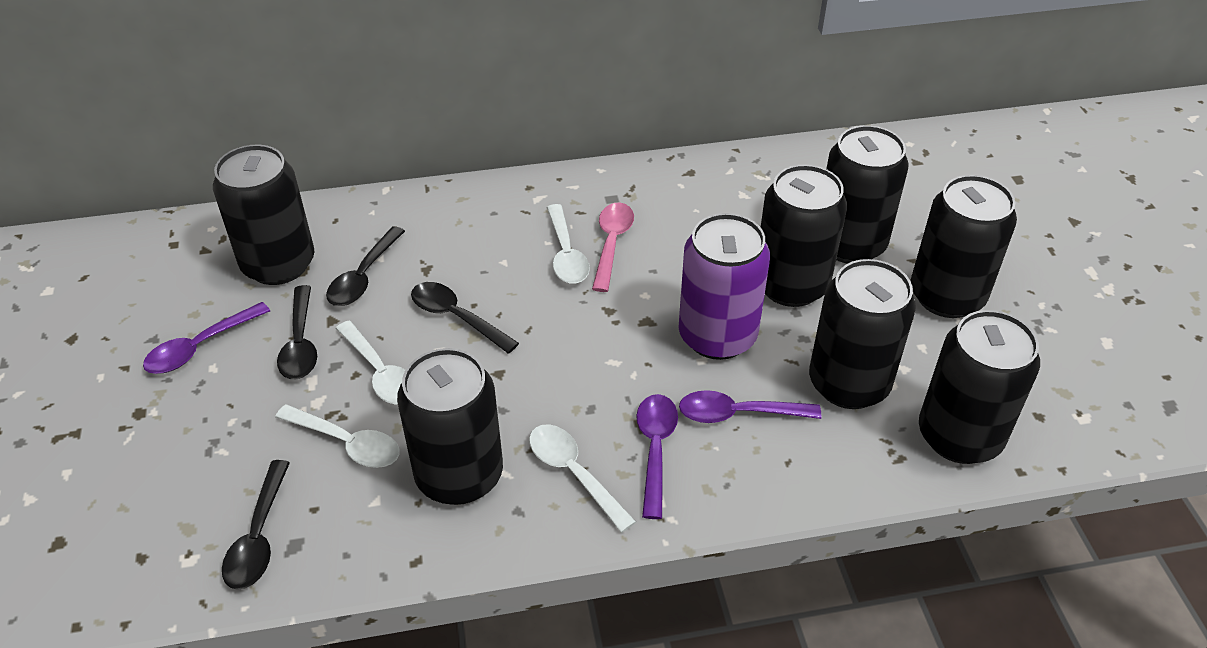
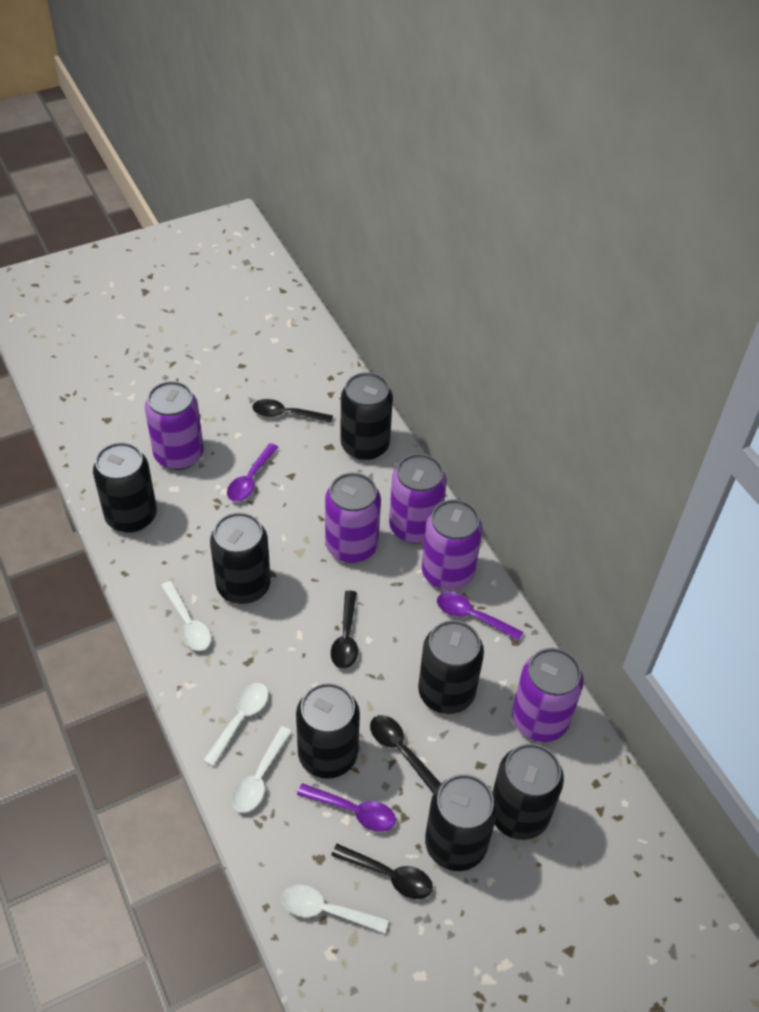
pink spoon: 1 -> 0
purple can: 1 -> 5

